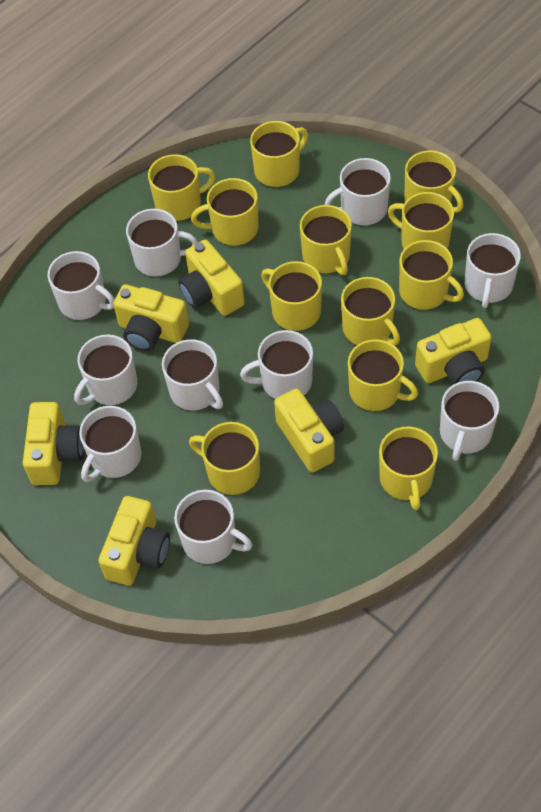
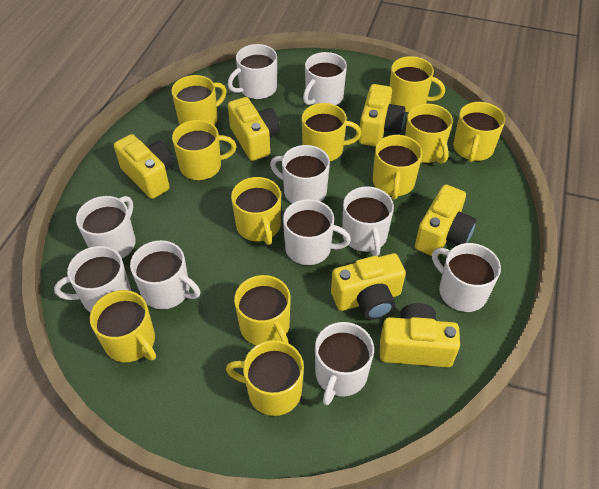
yellow mug: 12 -> 11

